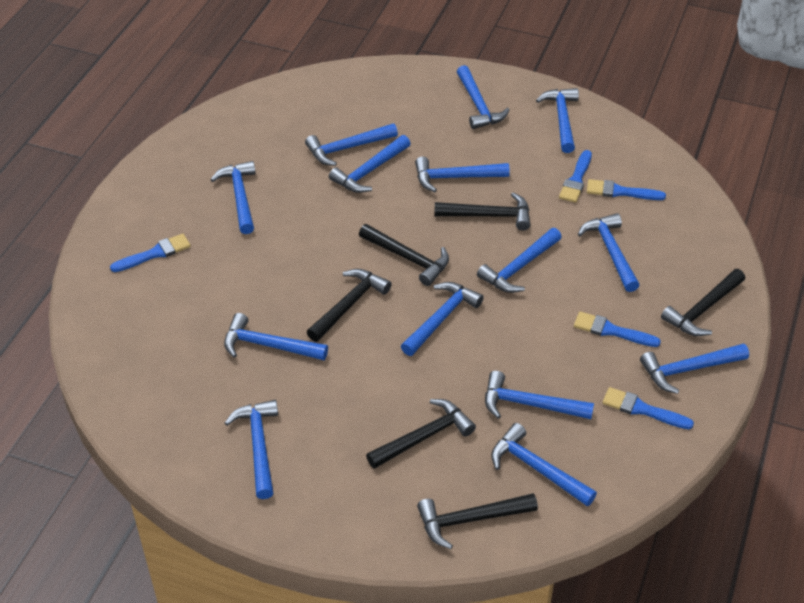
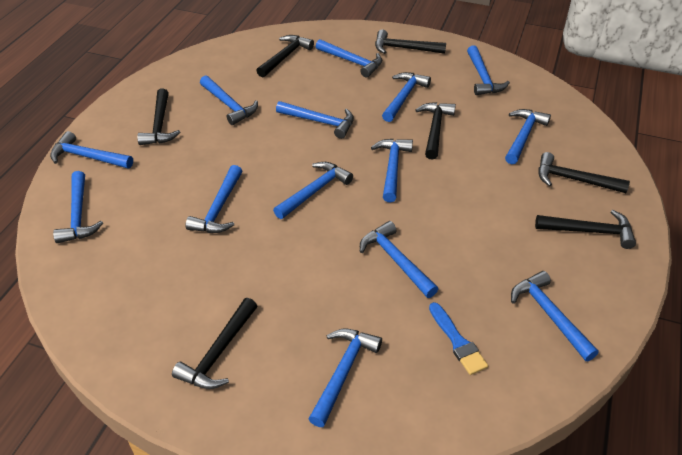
black hammer: 6 -> 7
blue brush: 5 -> 1

